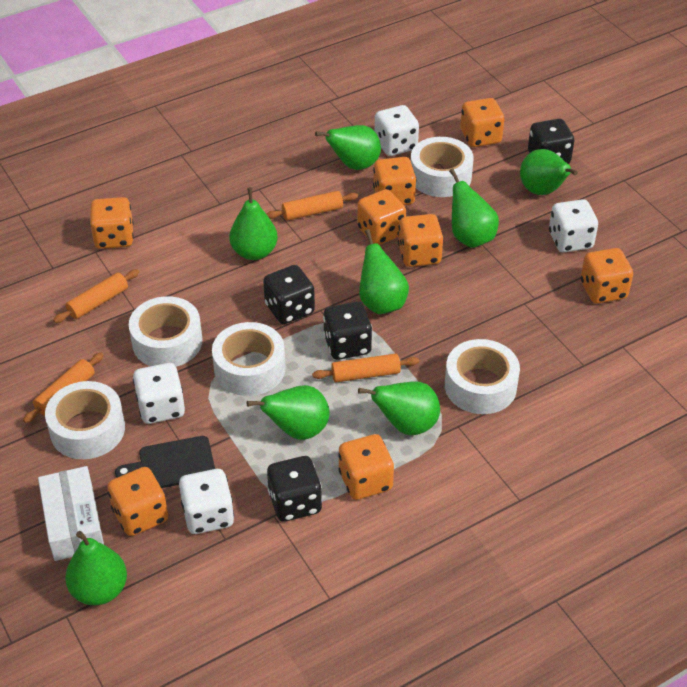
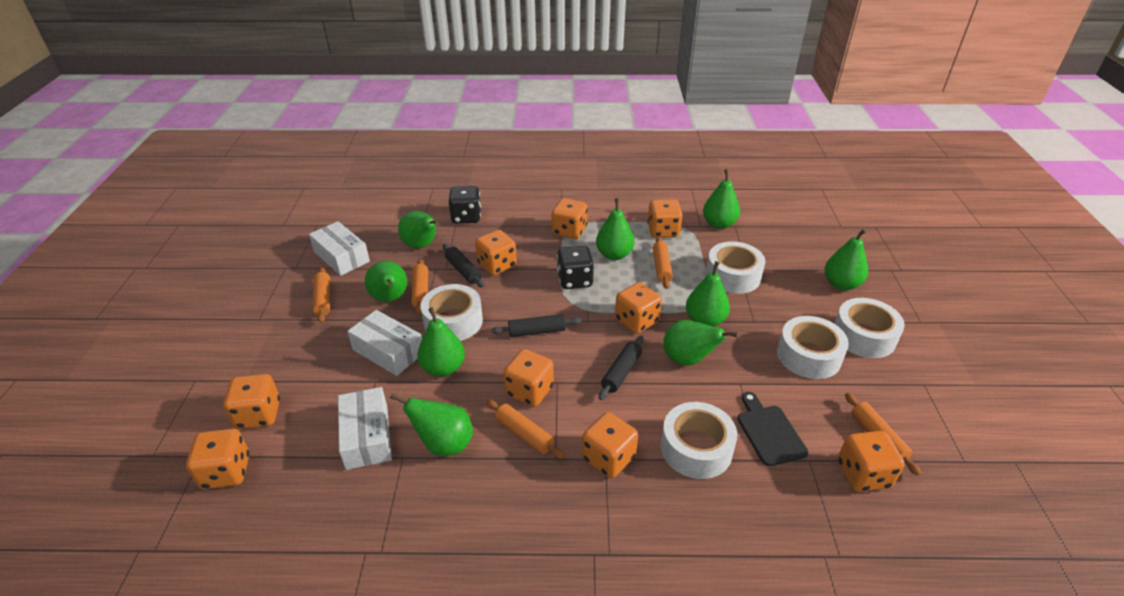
black dice: 4 -> 2
black rolling pin: 0 -> 3
green pear: 8 -> 9
orange dice: 8 -> 9
orange rolling pin: 4 -> 5
white box: 1 -> 3
white dice: 4 -> 0

